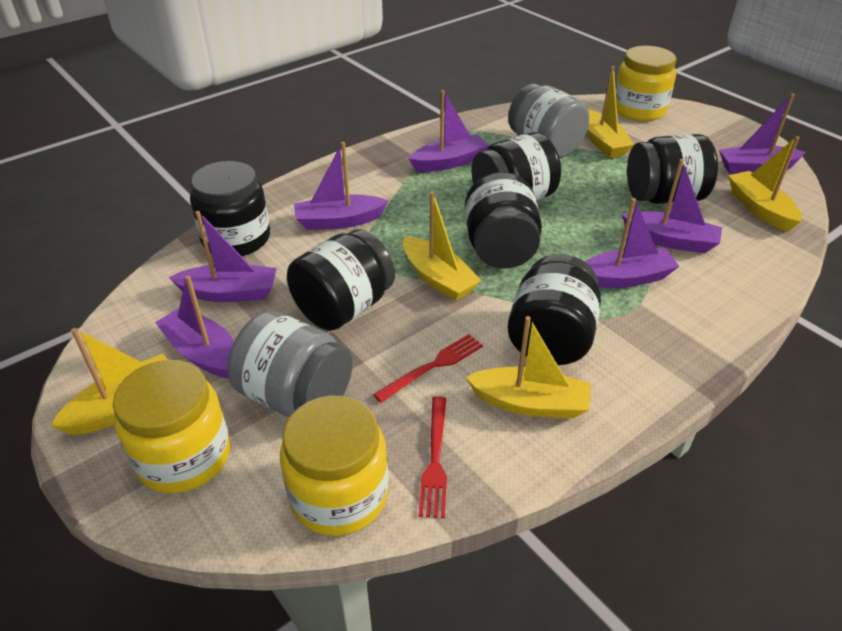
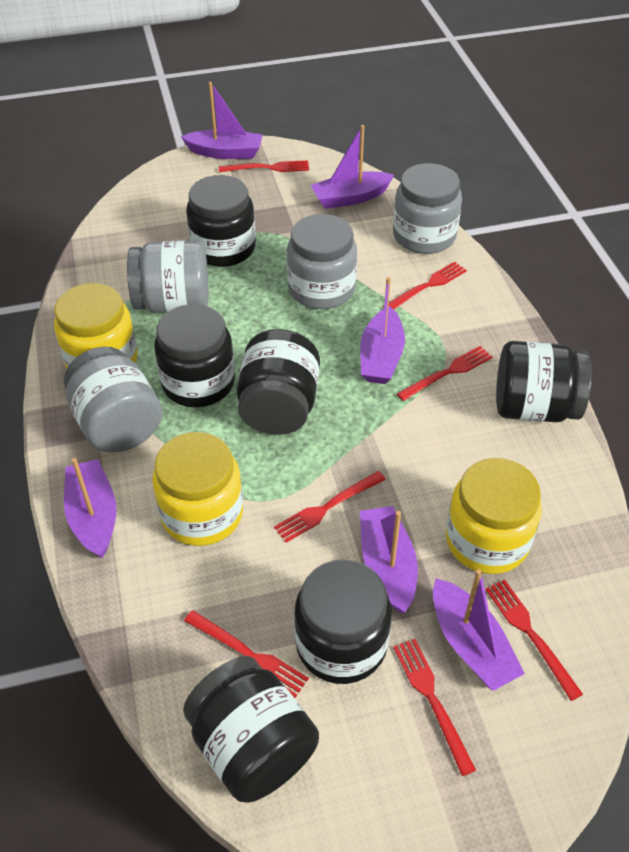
grey jar: 2 -> 4
purple boat: 7 -> 6
red fork: 2 -> 7
yellow boat: 5 -> 0

